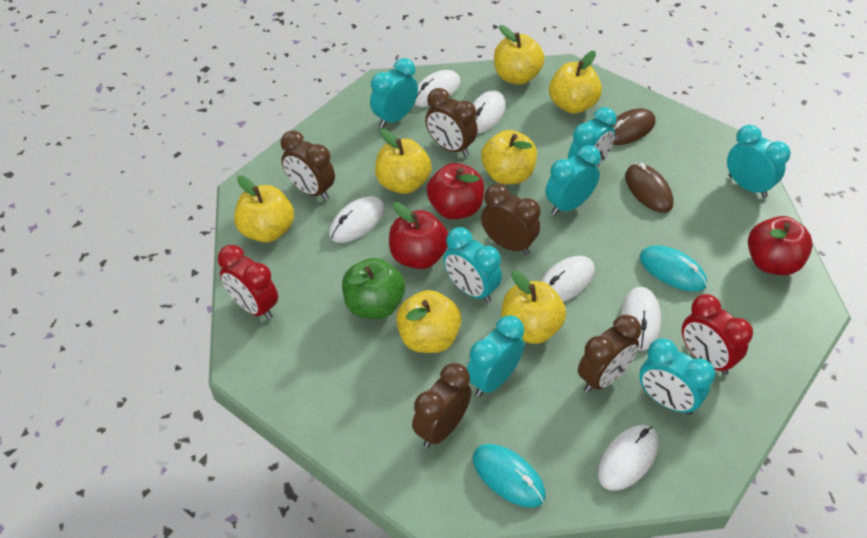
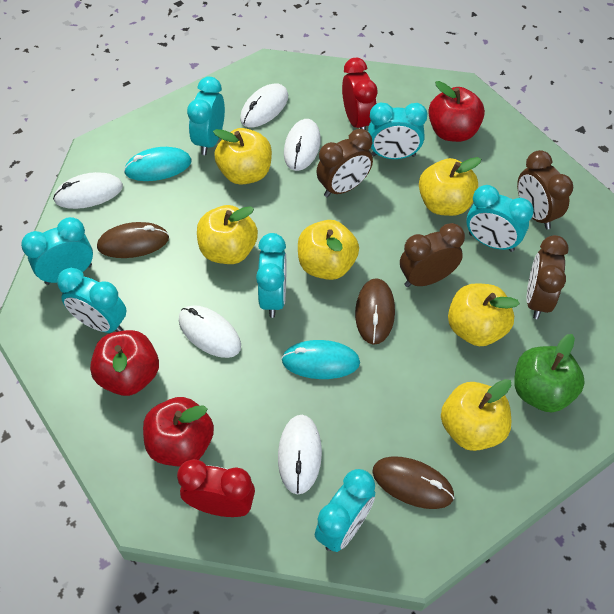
brown clock: 5 -> 4
brown mouse: 2 -> 3
white mouse: 6 -> 5
yellow apple: 7 -> 6

